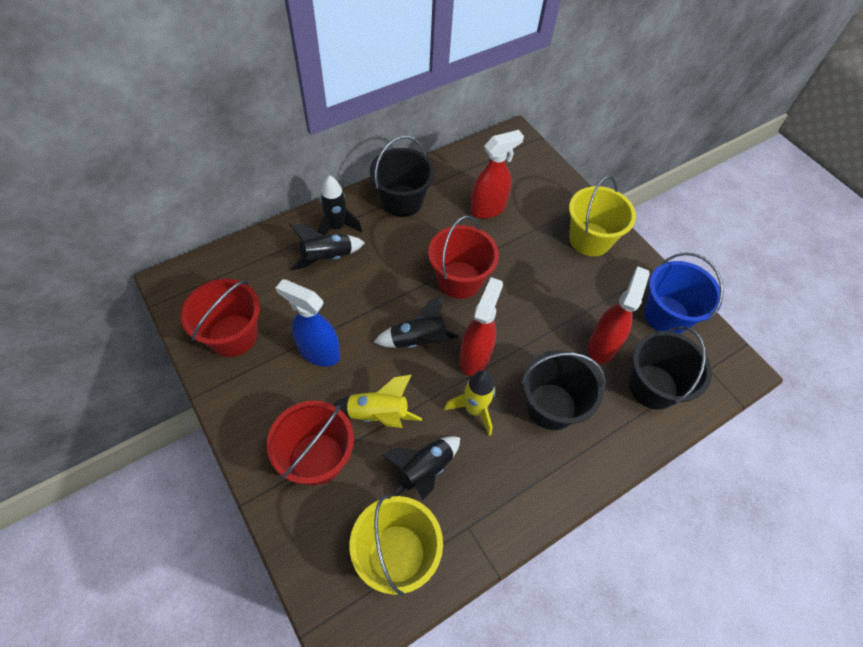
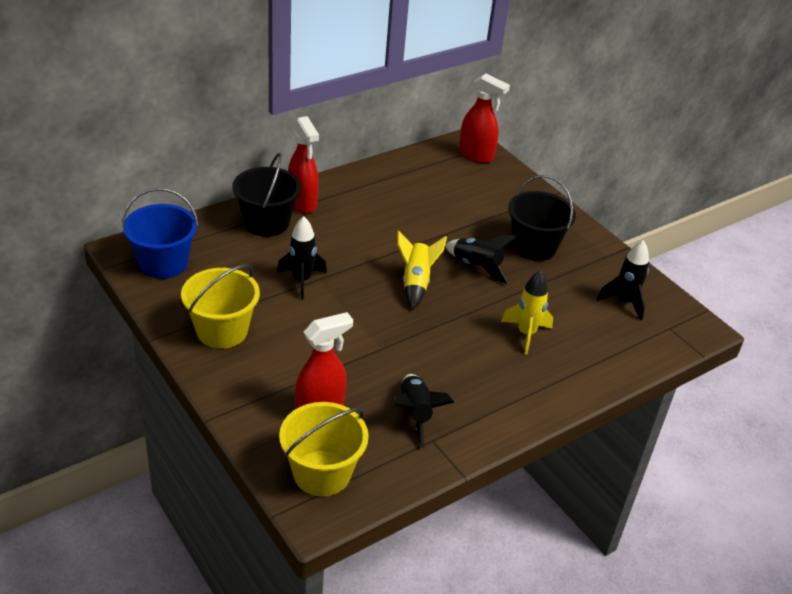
black bucket: 3 -> 2
blue spray bottle: 1 -> 0
red bucket: 3 -> 0

